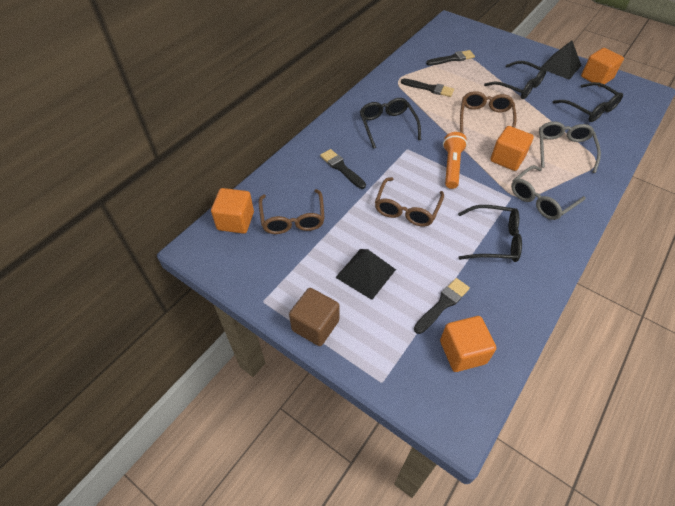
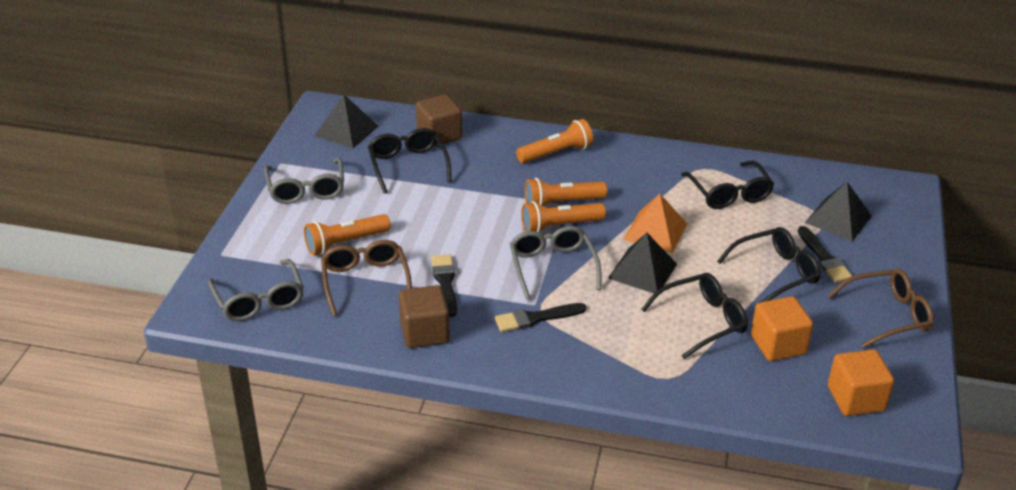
black brush: 4 -> 3
black pyramid: 2 -> 3
brown cube: 1 -> 2
brown glasses: 3 -> 2
grey glasses: 2 -> 3
orange cube: 4 -> 2
orange flashlight: 1 -> 4
orange pyramid: 0 -> 1

